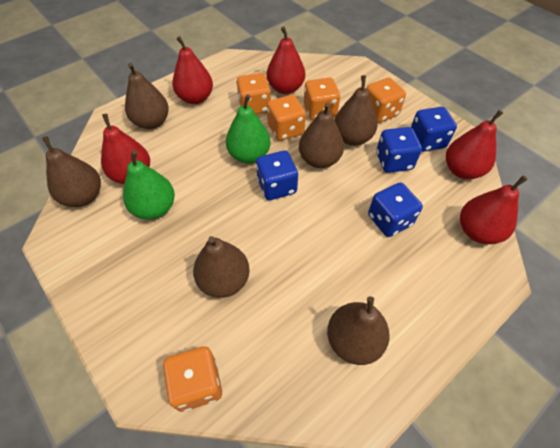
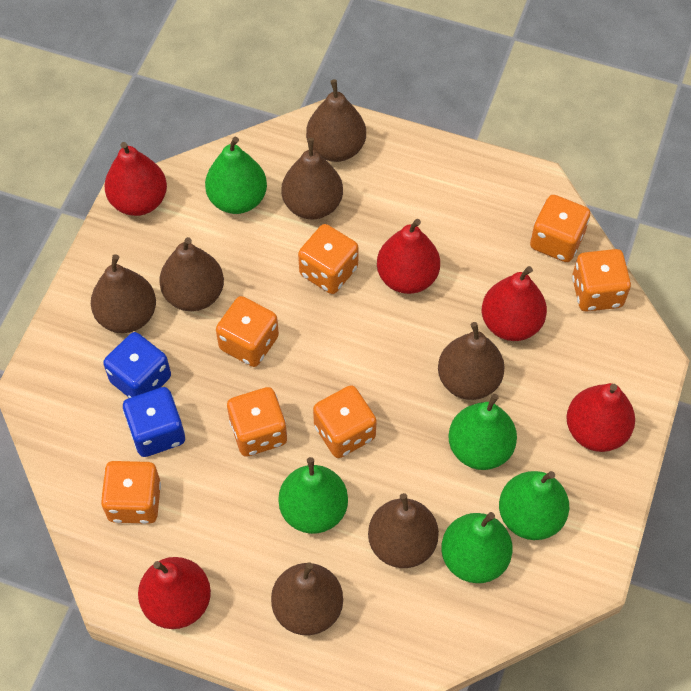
blue dice: 4 -> 2
brown pear: 6 -> 7
green pear: 2 -> 5
orange dice: 5 -> 7

